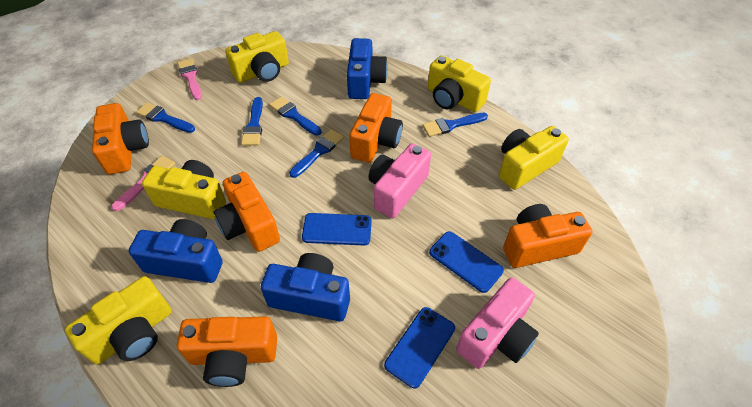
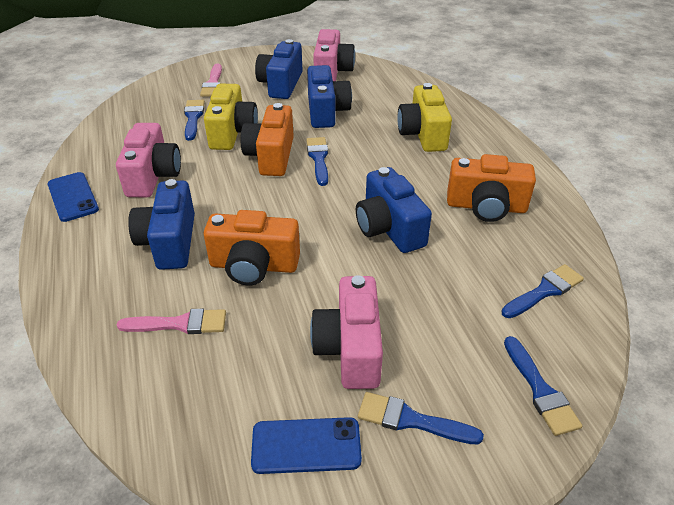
blue camera: 3 -> 4
blue phone: 3 -> 2
orange camera: 5 -> 3
pink camera: 2 -> 3
yellow camera: 5 -> 2

